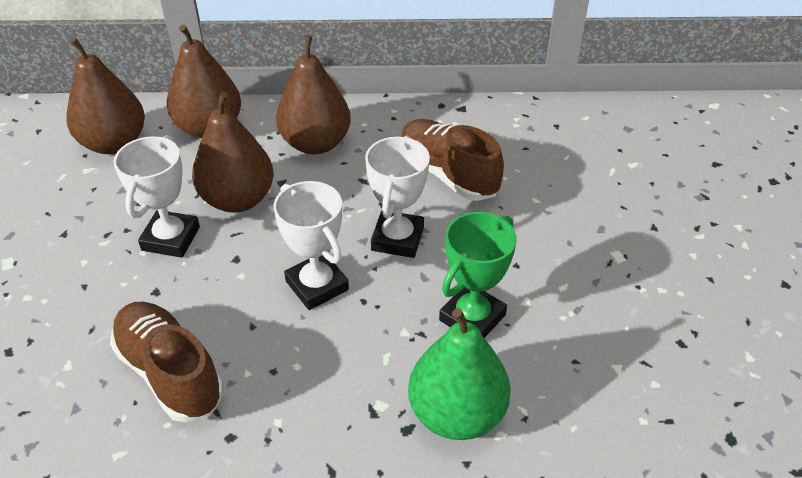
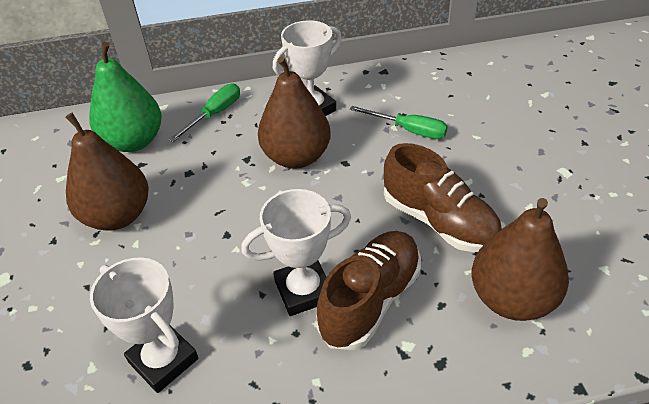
brown pear: 4 -> 3
green screwdriver: 0 -> 2
green trophy: 1 -> 0

